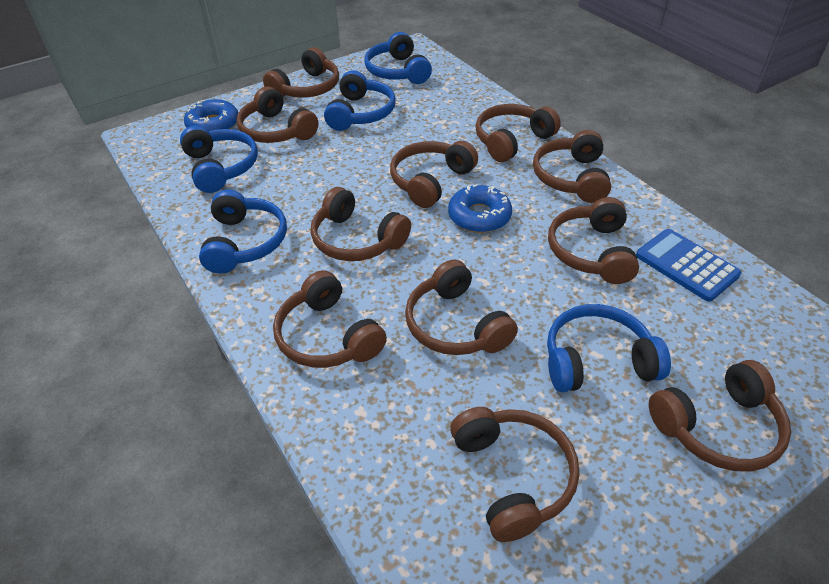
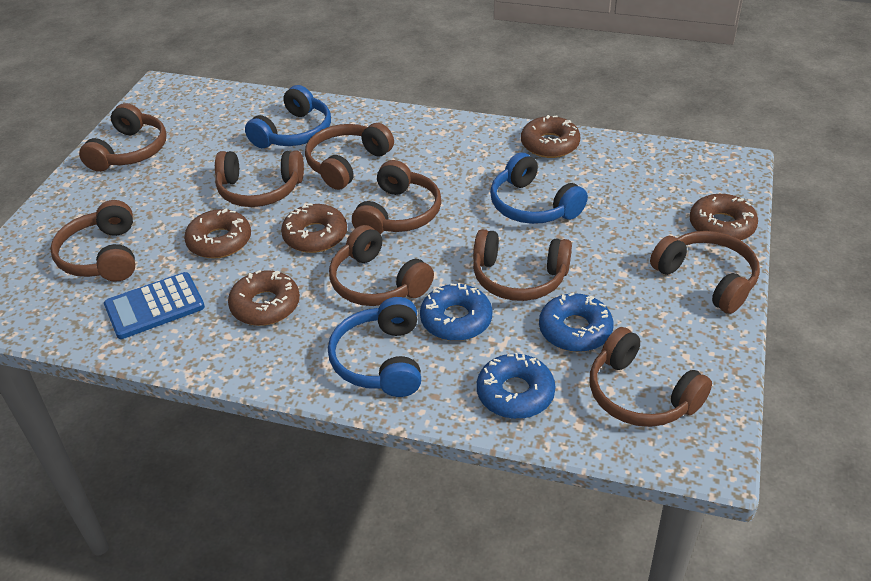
blue donut: 2 -> 3
blue headphones: 5 -> 3
brown donut: 0 -> 5
brown headphones: 11 -> 9

